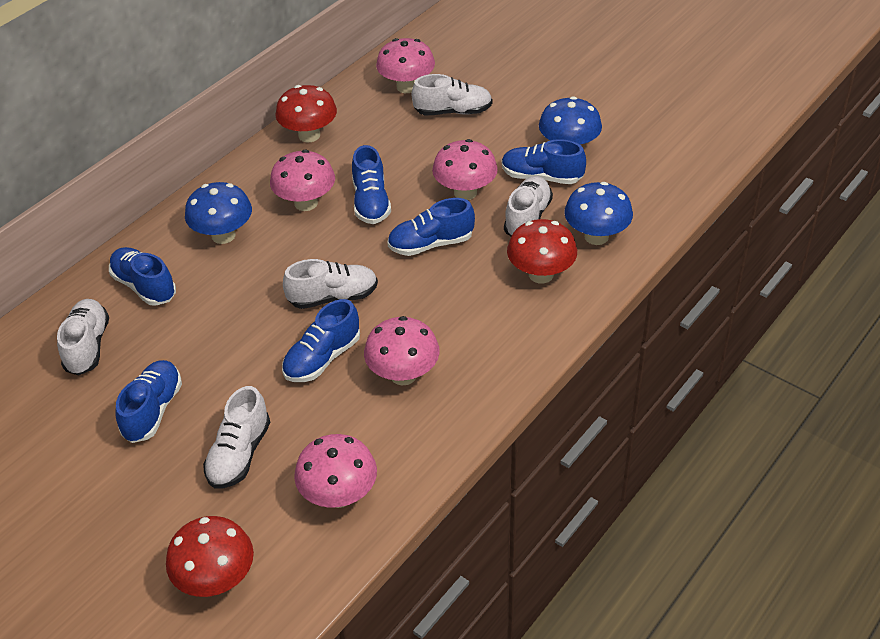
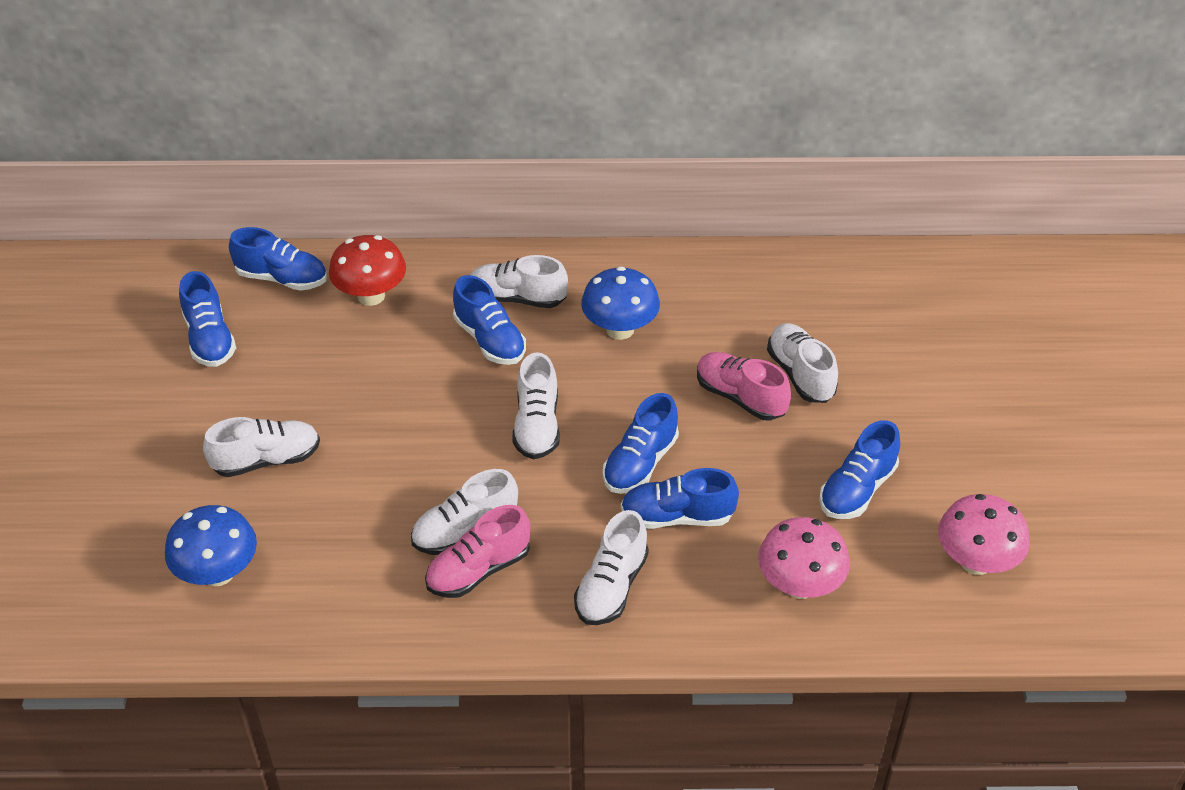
blue mushroom: 3 -> 2
pink mushroom: 5 -> 2
pink shoe: 0 -> 2
red mushroom: 3 -> 1
white shoe: 5 -> 6

